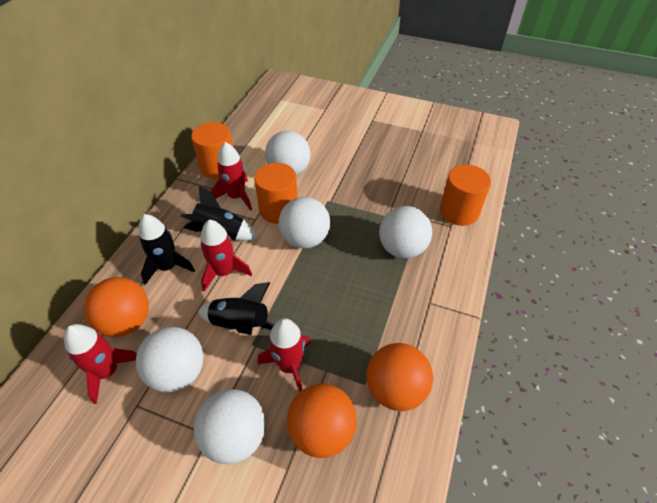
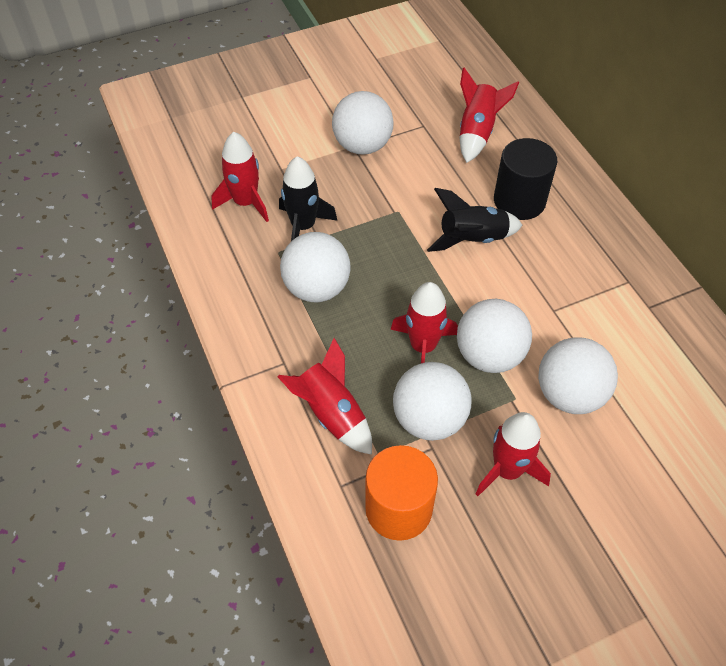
black cylinder: 0 -> 1
black rocket: 3 -> 2
orange ball: 3 -> 0
orange cylinder: 3 -> 1
red rocket: 4 -> 5

